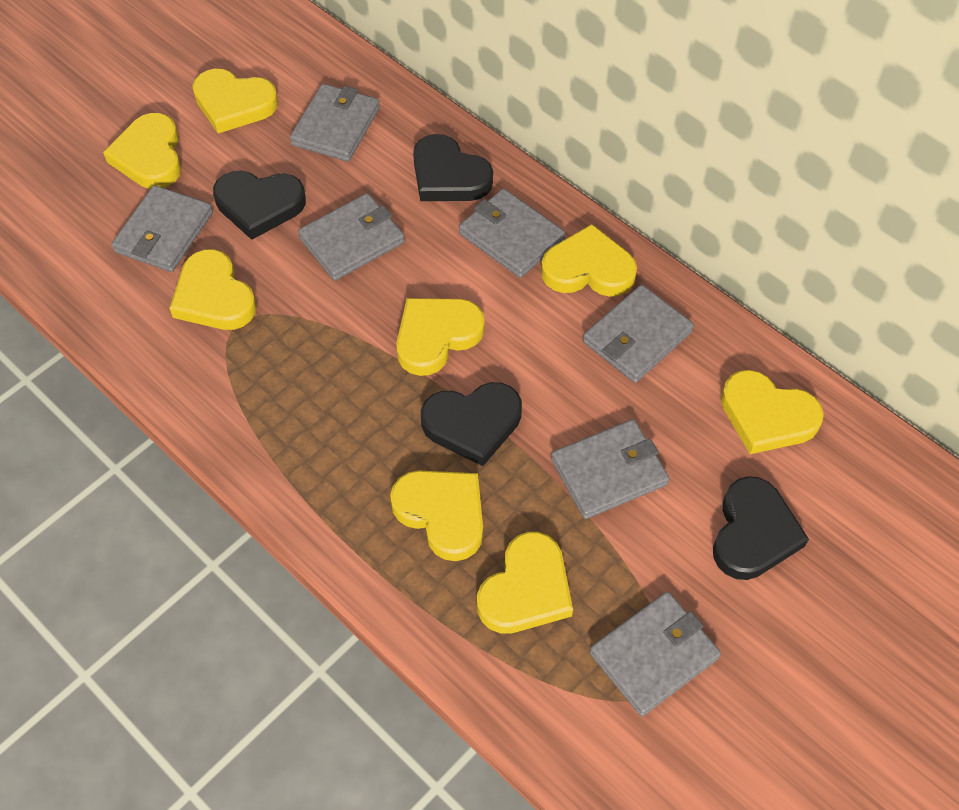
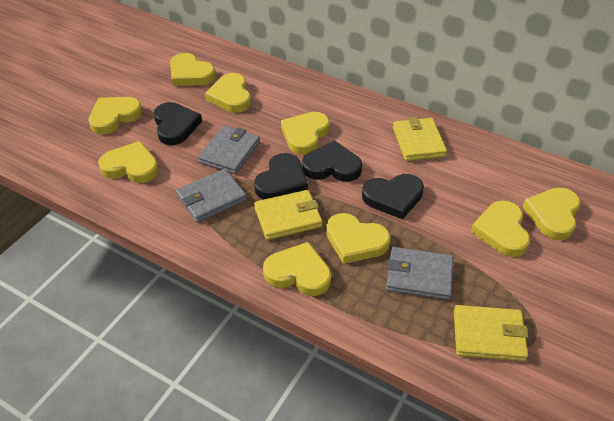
grey wallet: 7 -> 3
yellow heart: 8 -> 9
yellow wallet: 0 -> 3

